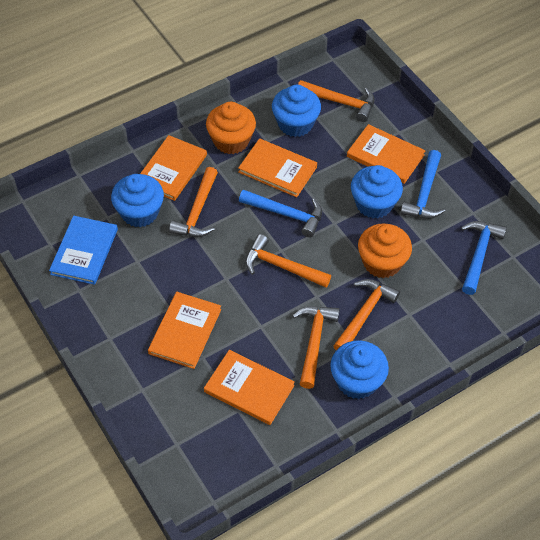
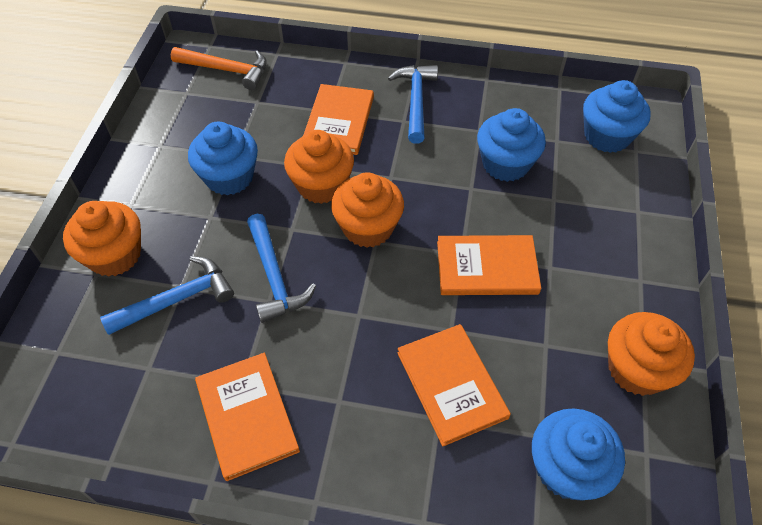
blue book: 1 -> 0
orange book: 5 -> 4
orange cupcake: 2 -> 4
orange hammer: 5 -> 1

